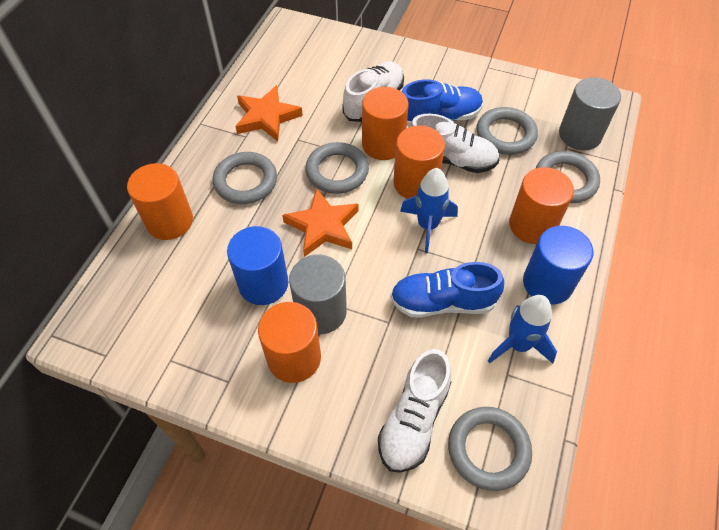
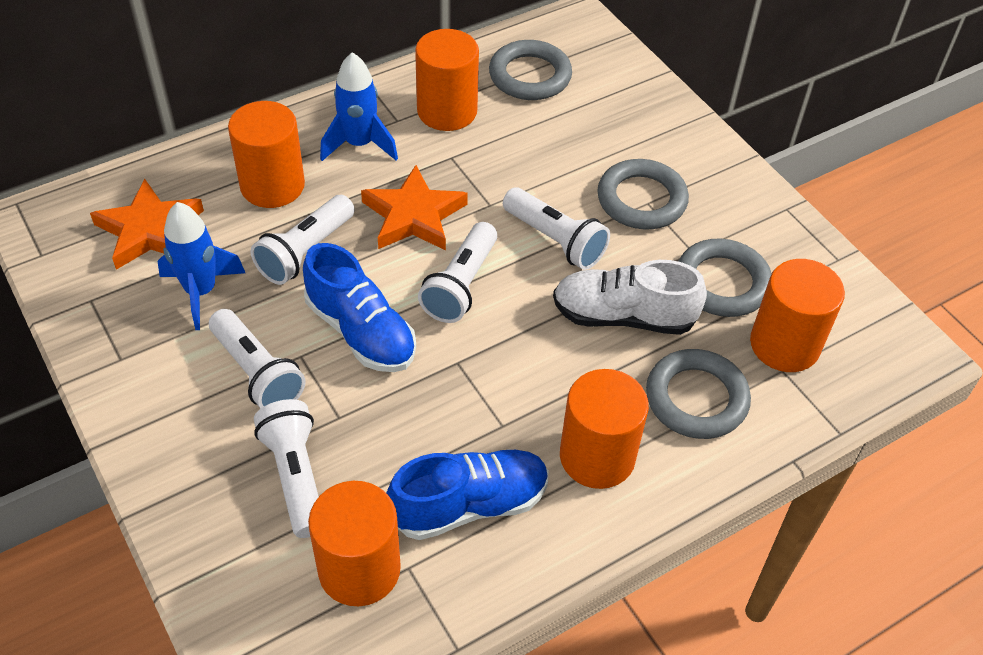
blue cylinder: 2 -> 0
grey cylinder: 2 -> 0
grey ring: 5 -> 4
white flashlight: 0 -> 5
white shoe: 3 -> 1

